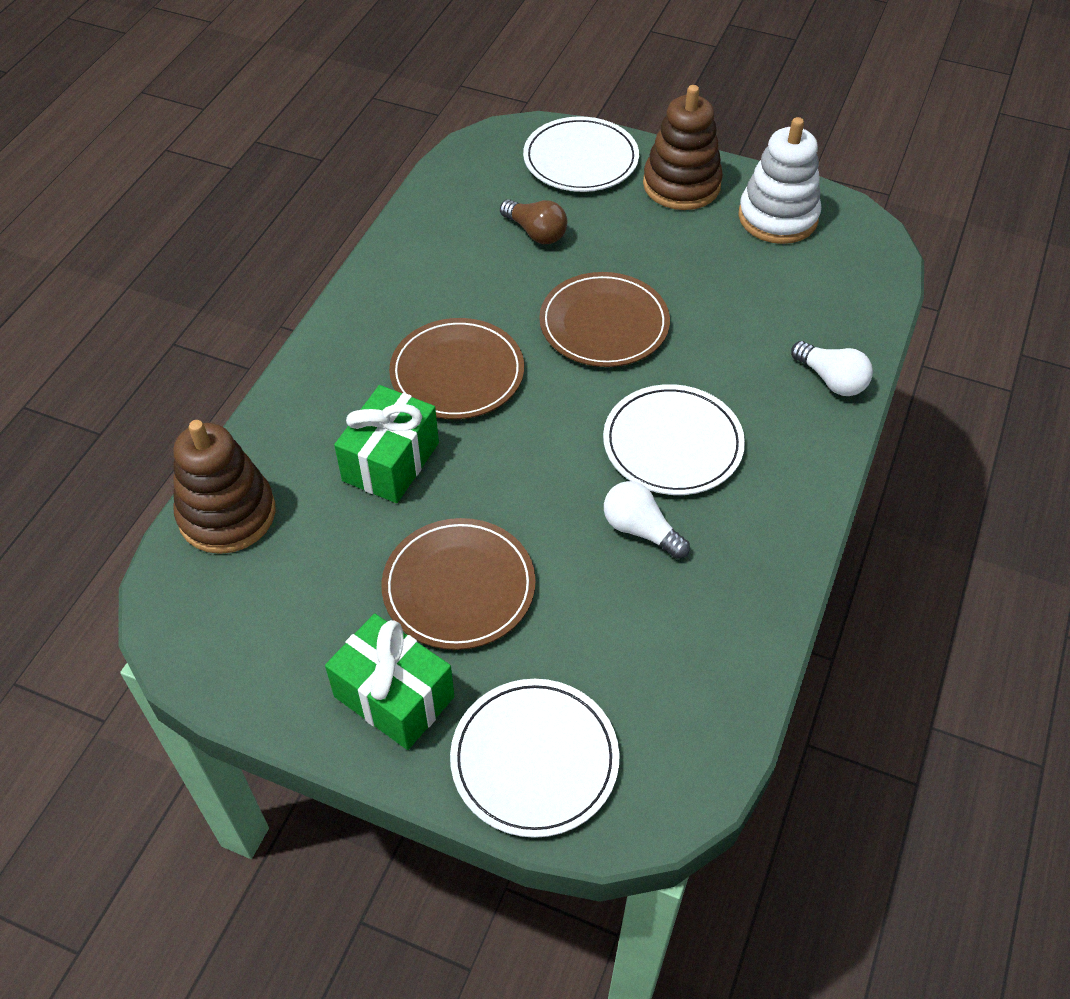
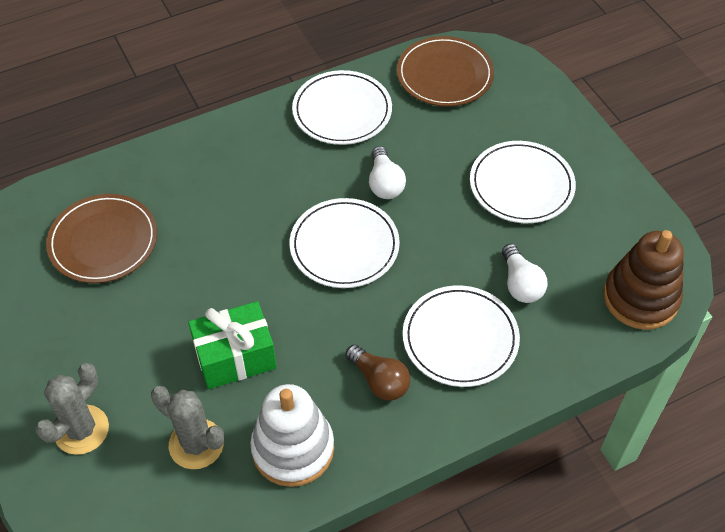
brown plate: 3 -> 2
brown stacking toy: 2 -> 1
green gift: 2 -> 1
grey cactus: 0 -> 2
white plate: 3 -> 4

